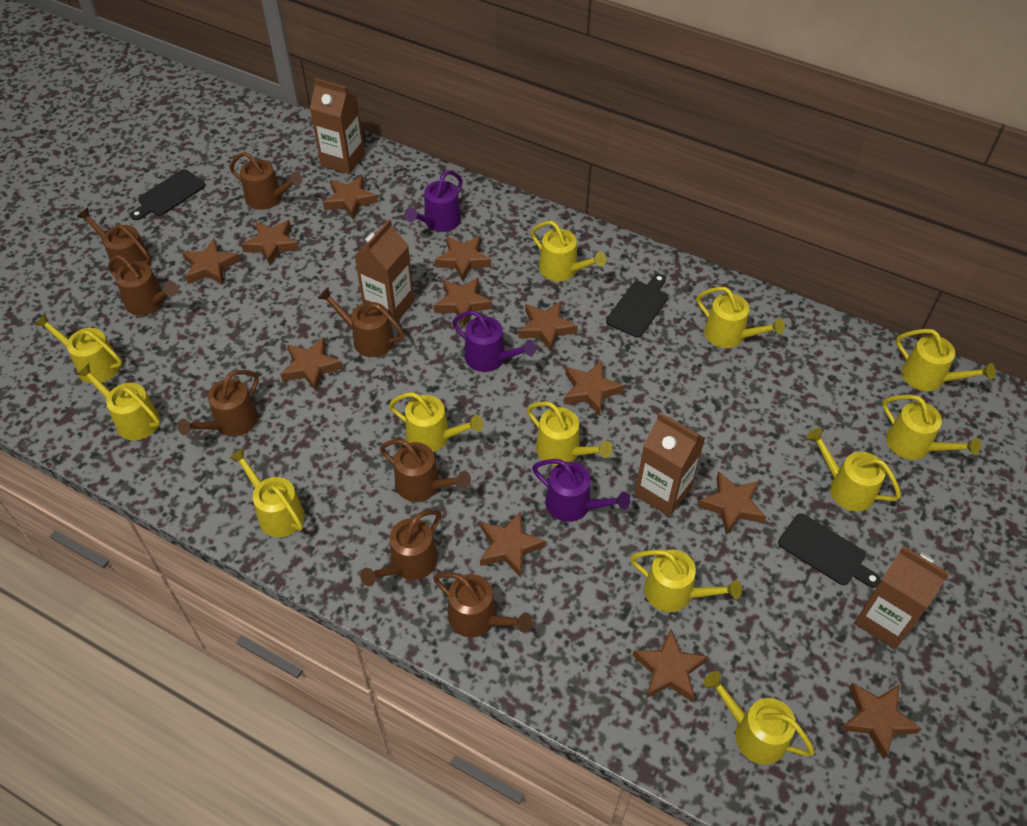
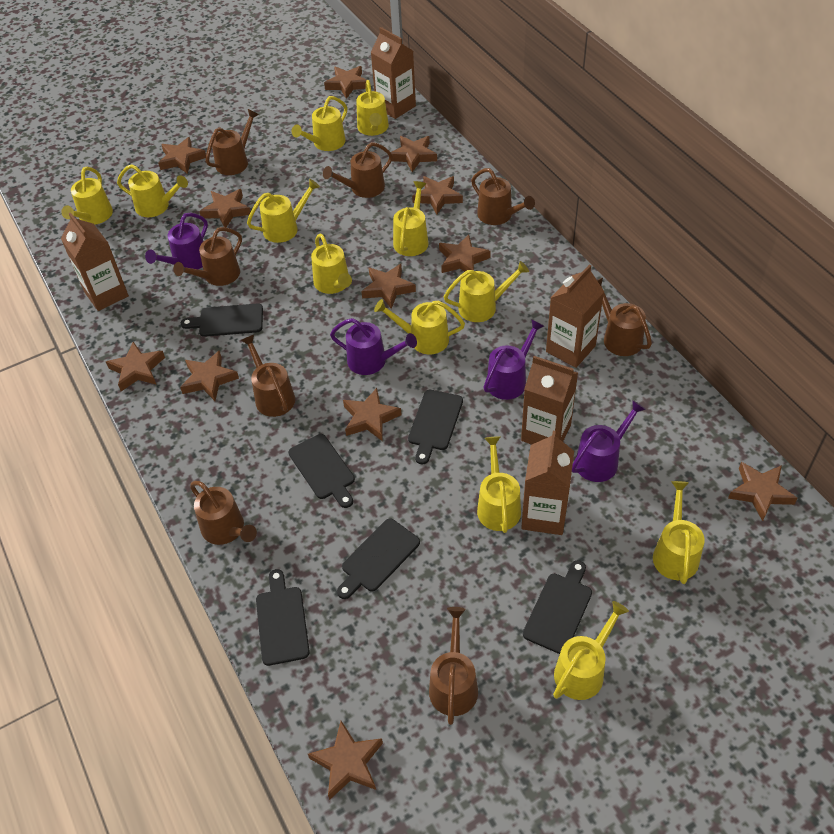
black cutting board: 3 -> 6
brown carton: 4 -> 5
purple watering can: 3 -> 4

